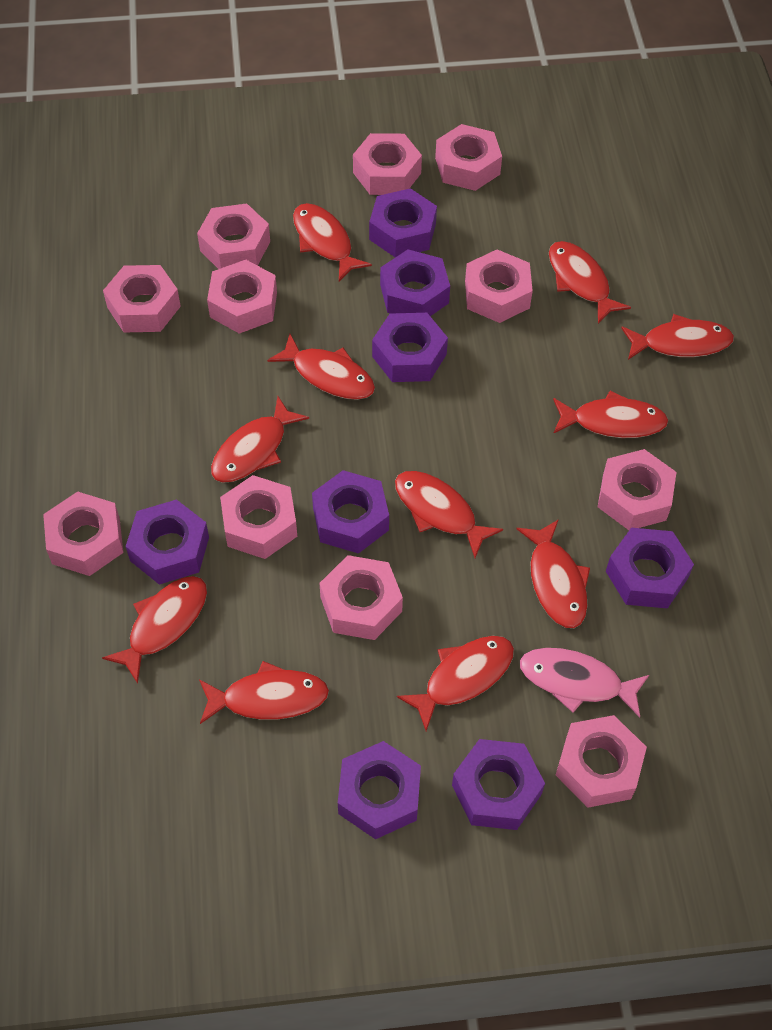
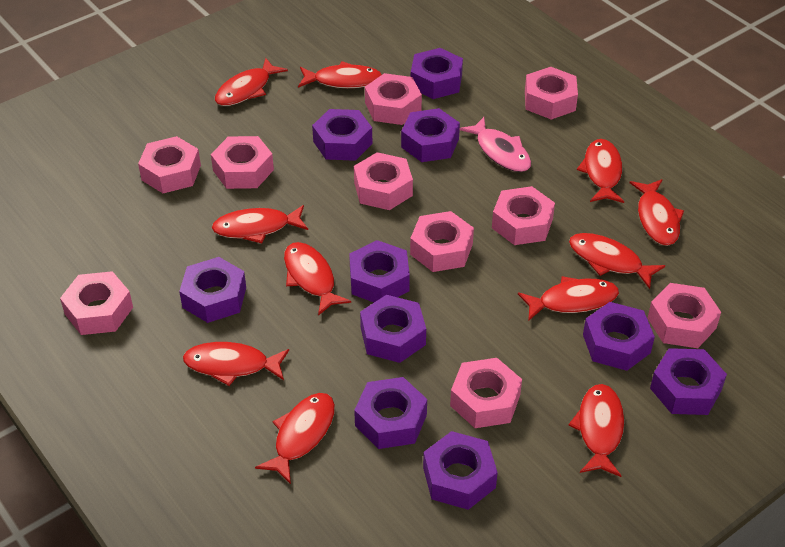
pink nut: 11 -> 10
purple nut: 8 -> 10

